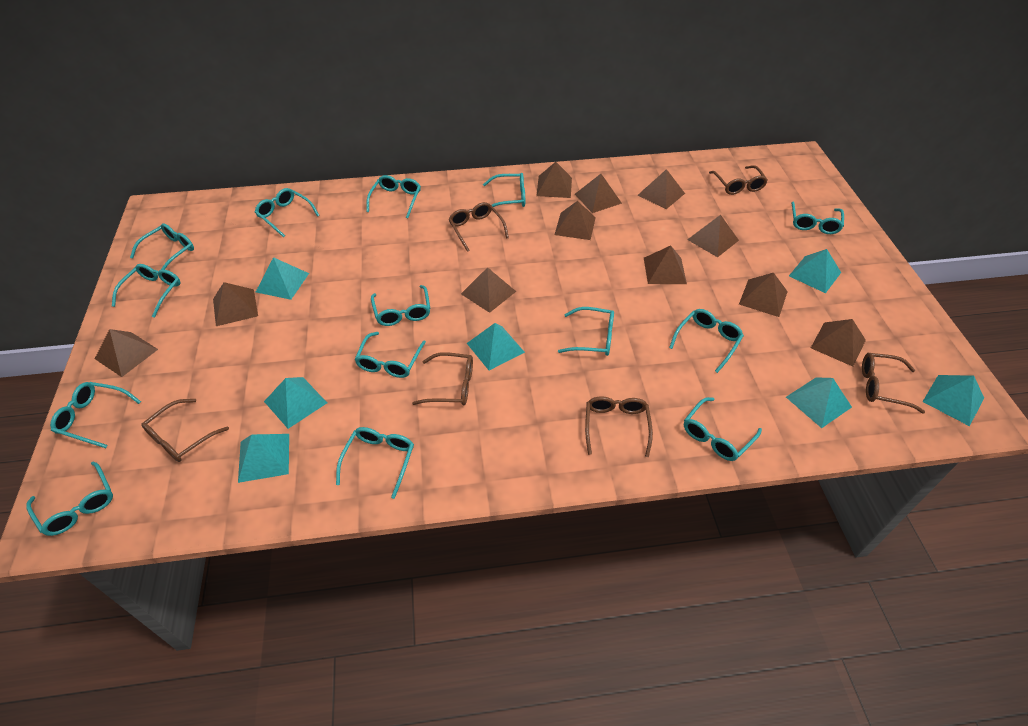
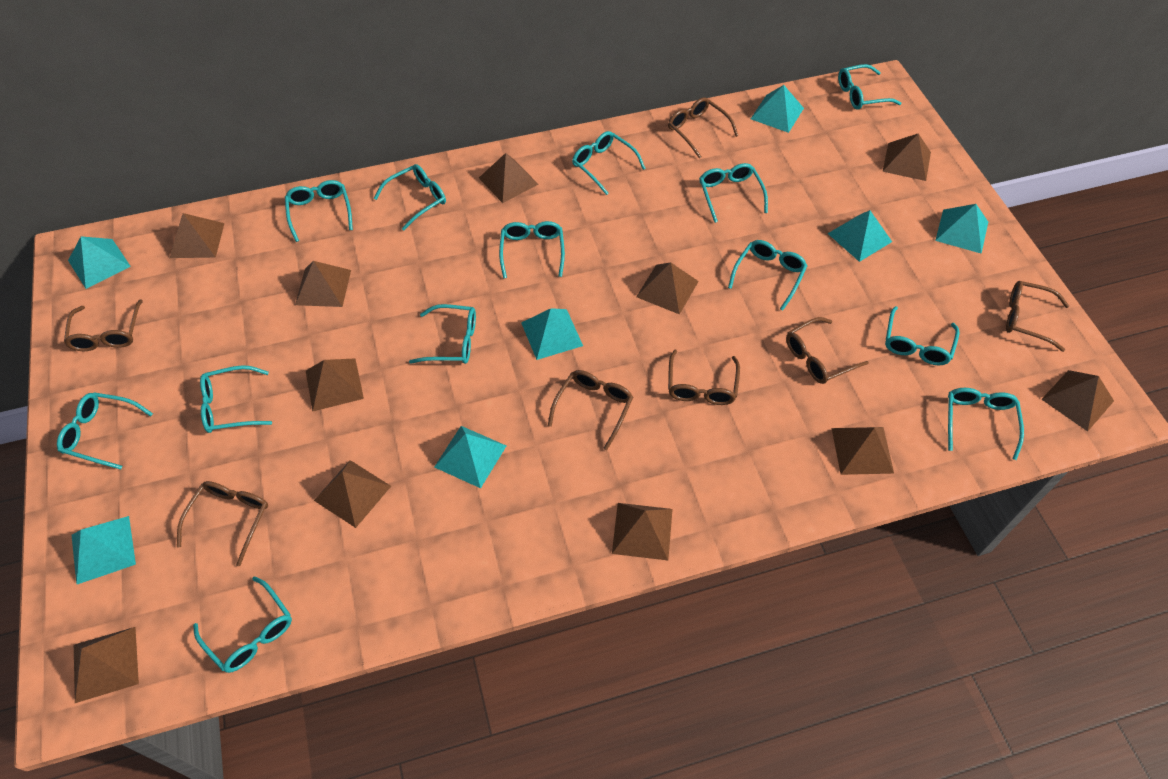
brown glasses: 6 -> 7
turquoise glasses: 14 -> 13

